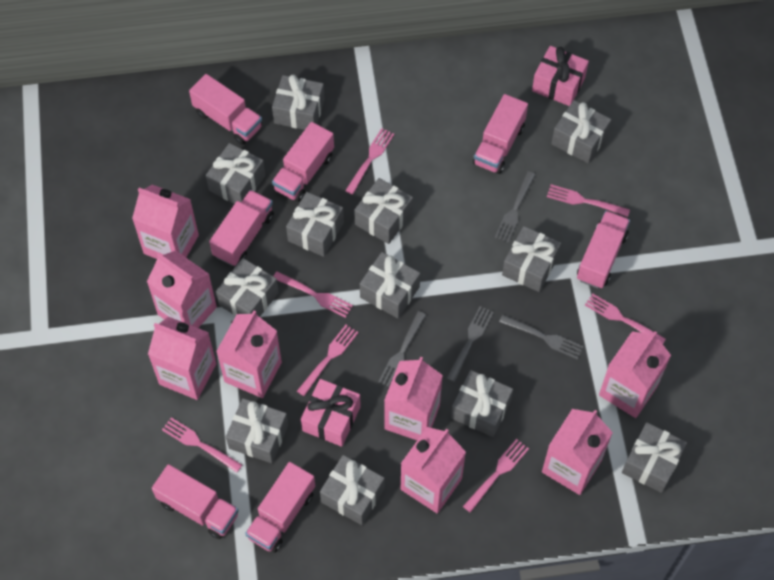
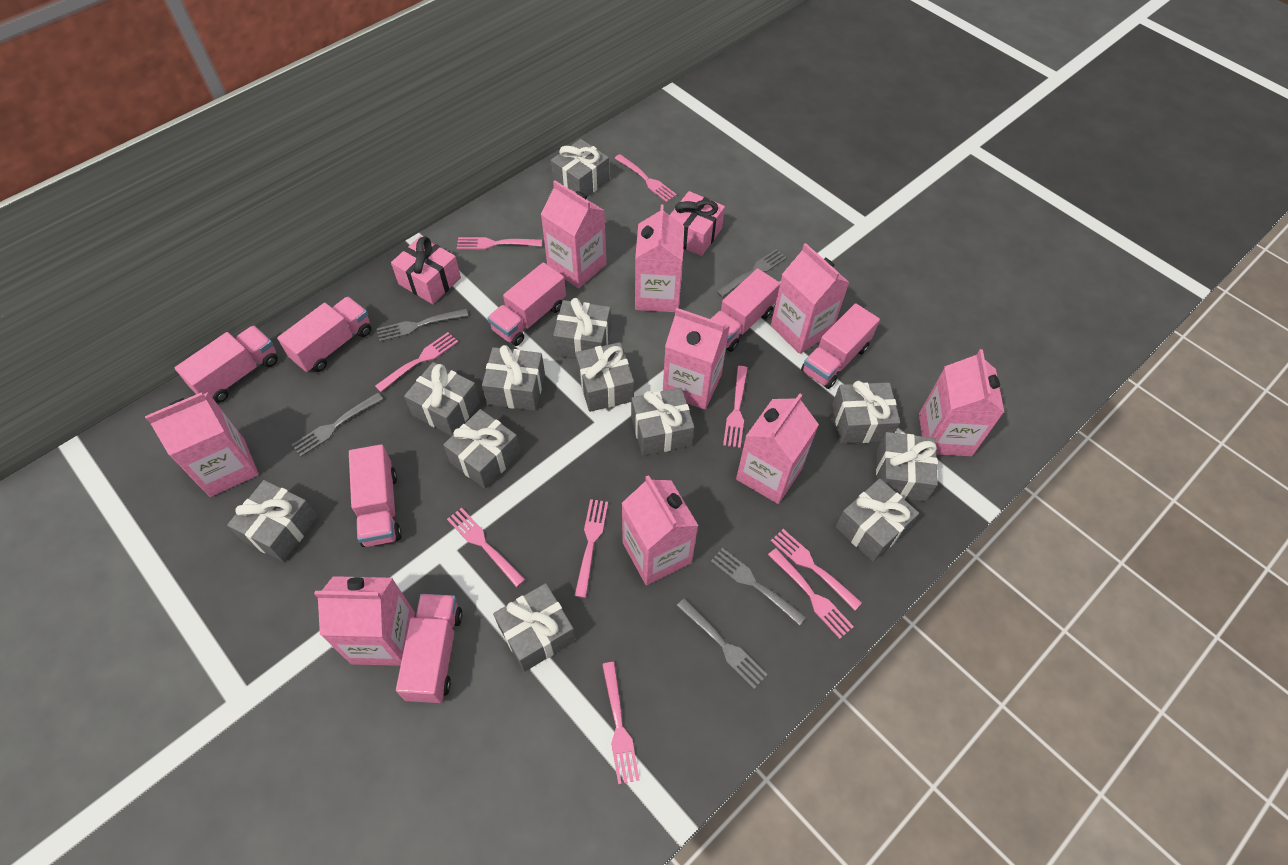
grey fork: 4 -> 5
pink carton: 8 -> 9
pink fork: 7 -> 9

